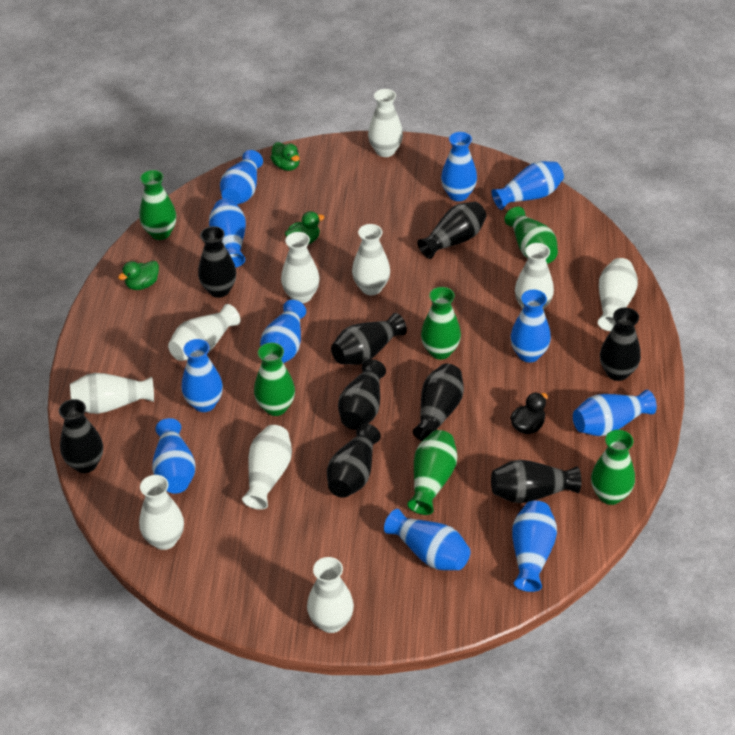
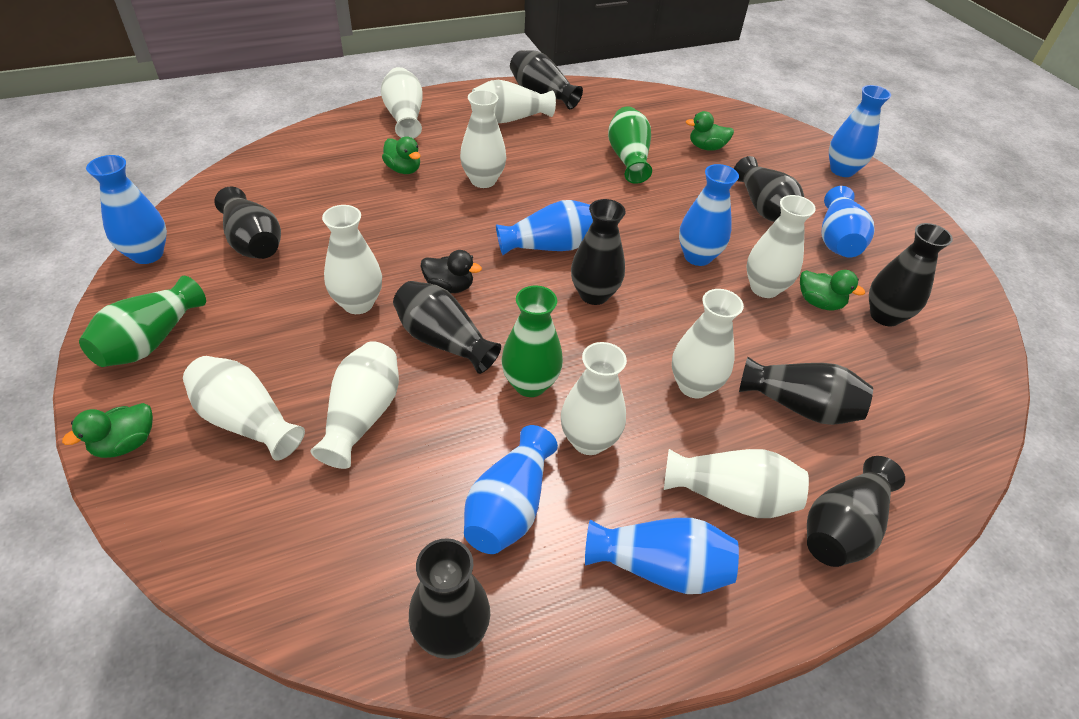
blue vase: 11 -> 7
green duck: 3 -> 4
green vase: 6 -> 3

